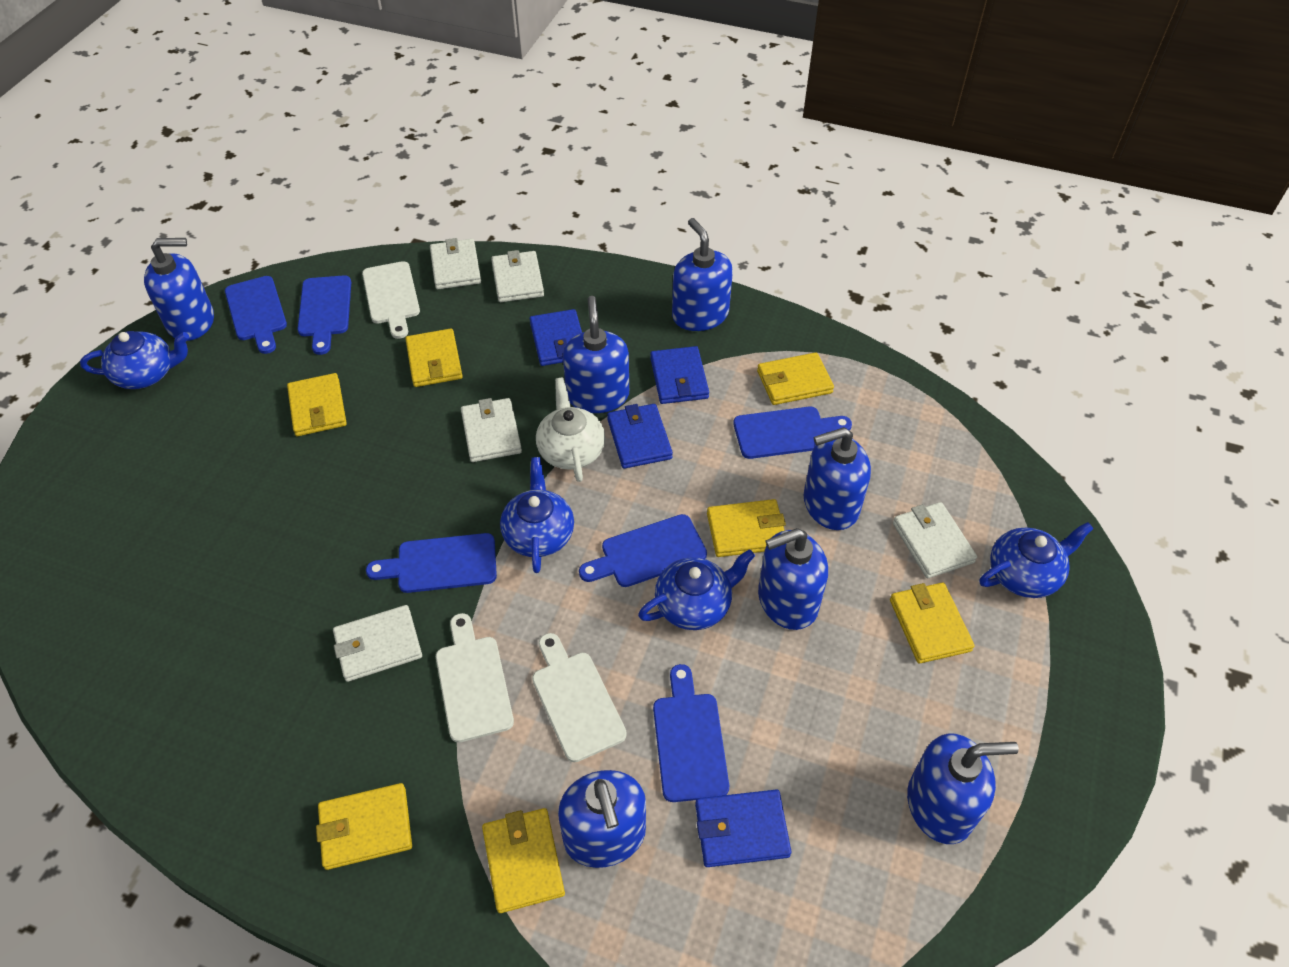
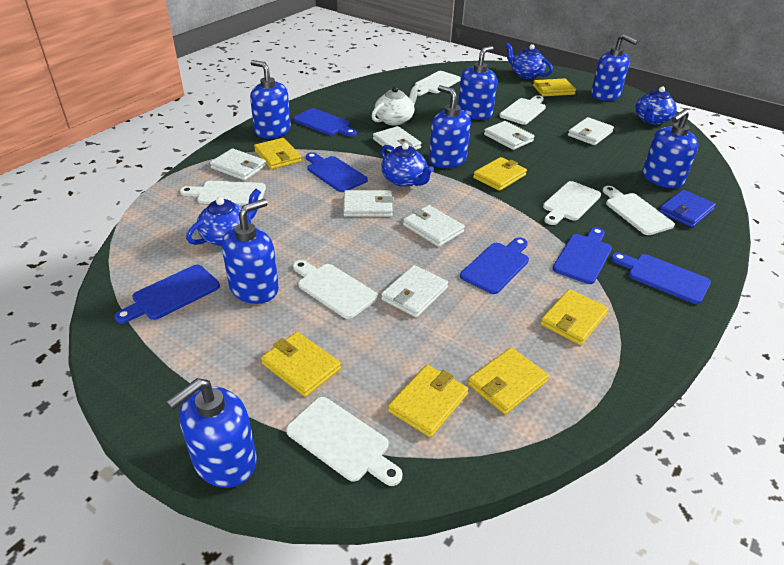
blue wallet: 4 -> 1
white cutting board: 3 -> 7
white wallet: 5 -> 7

